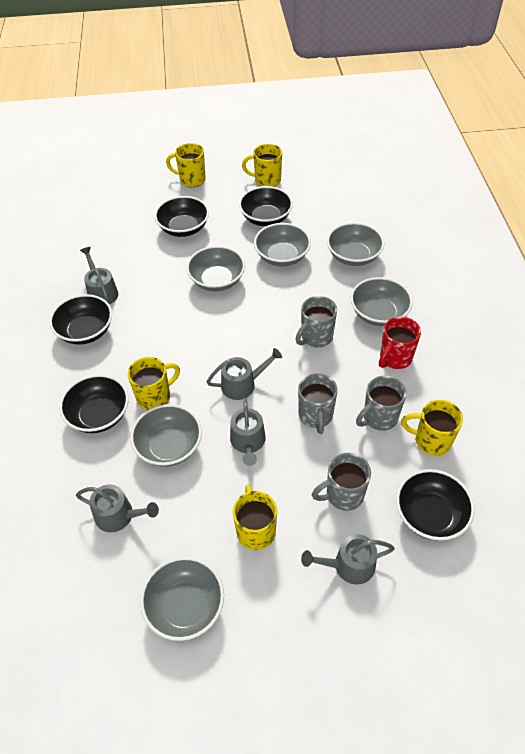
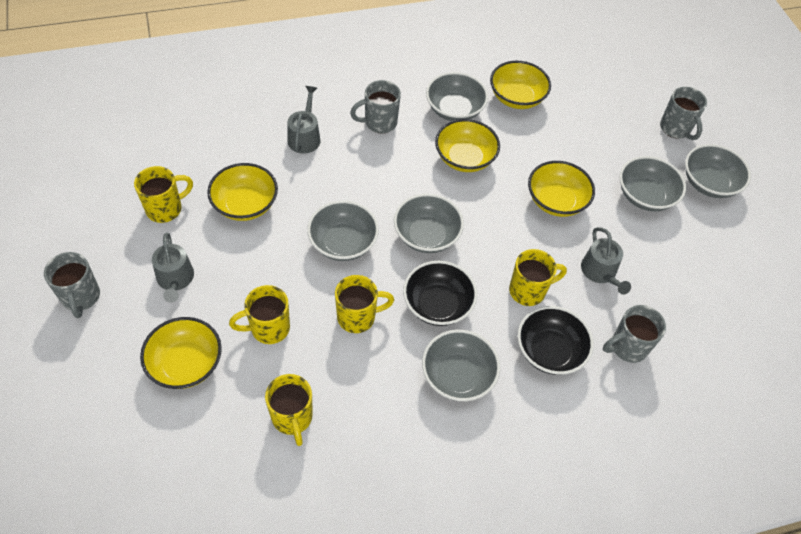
black bowl: 5 -> 2
grey watering can: 5 -> 3
red mug: 1 -> 0
yellow bowl: 0 -> 5

